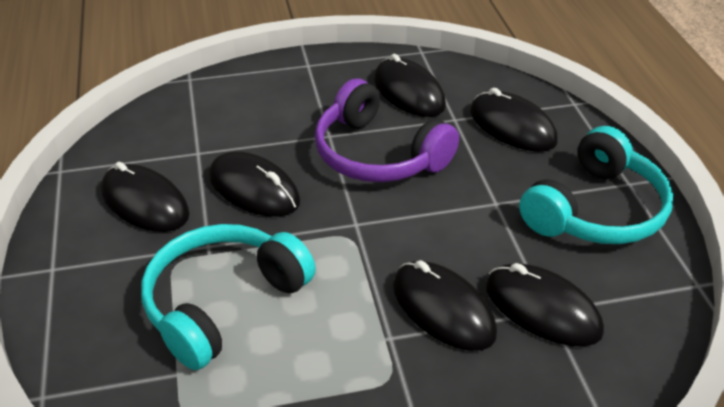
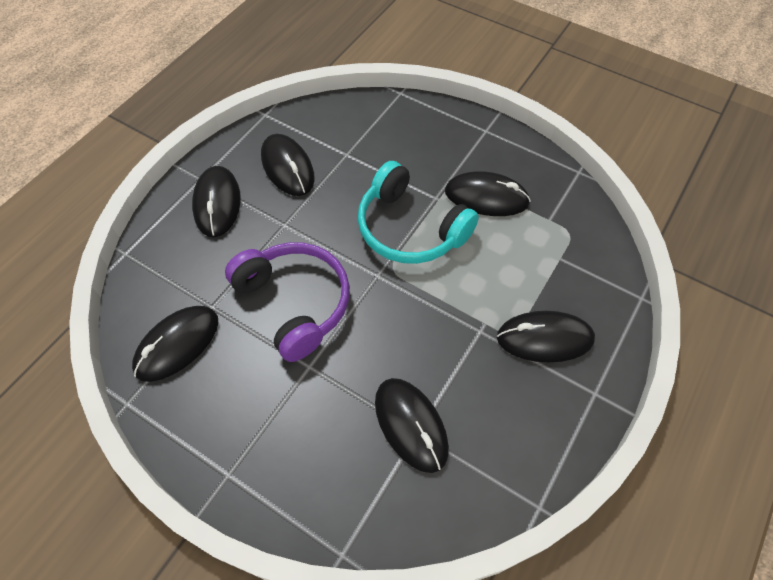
turquoise headphones: 2 -> 1

